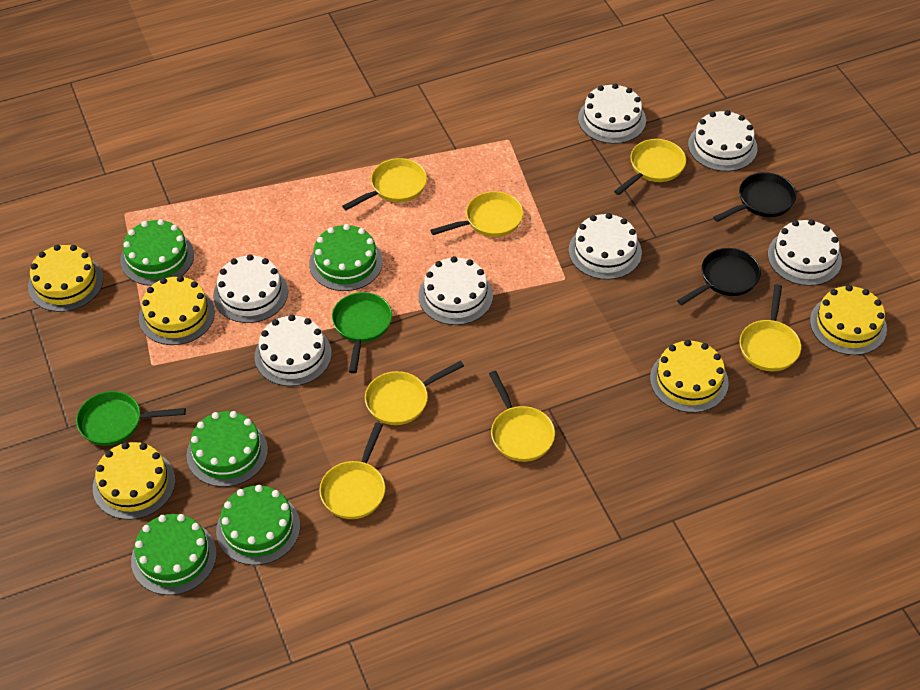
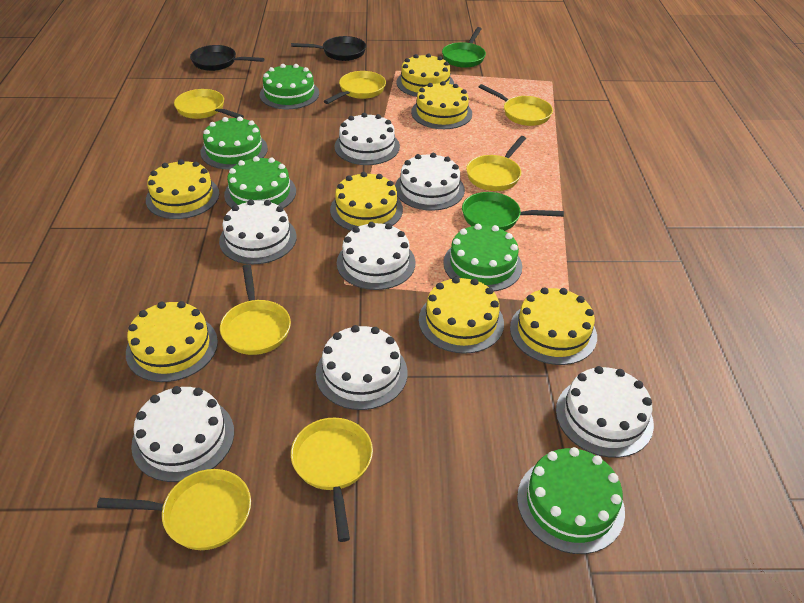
yellow cake: 5 -> 7

